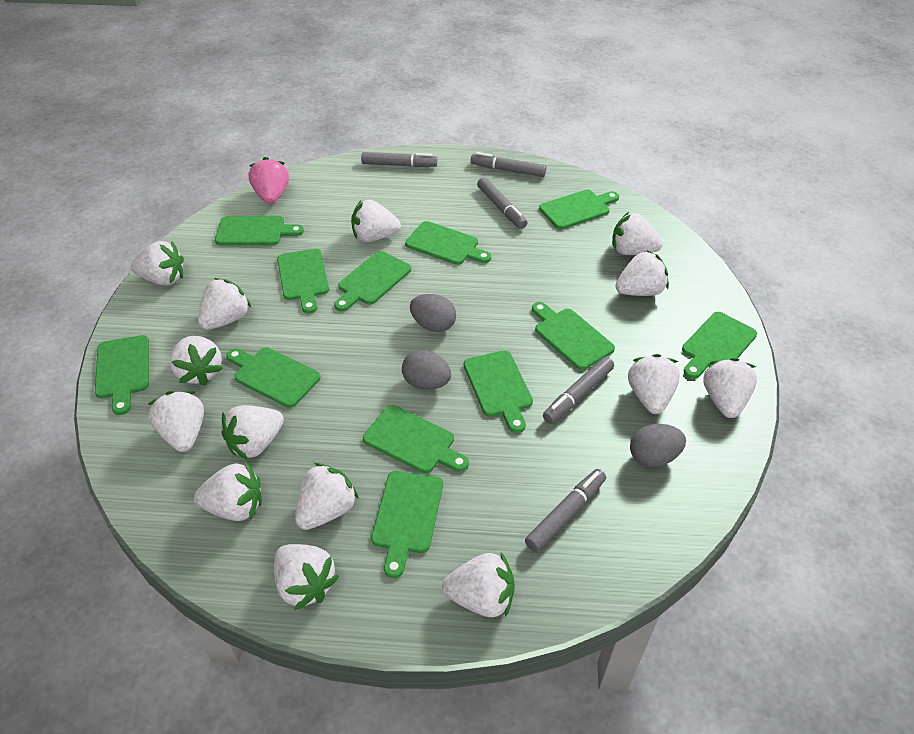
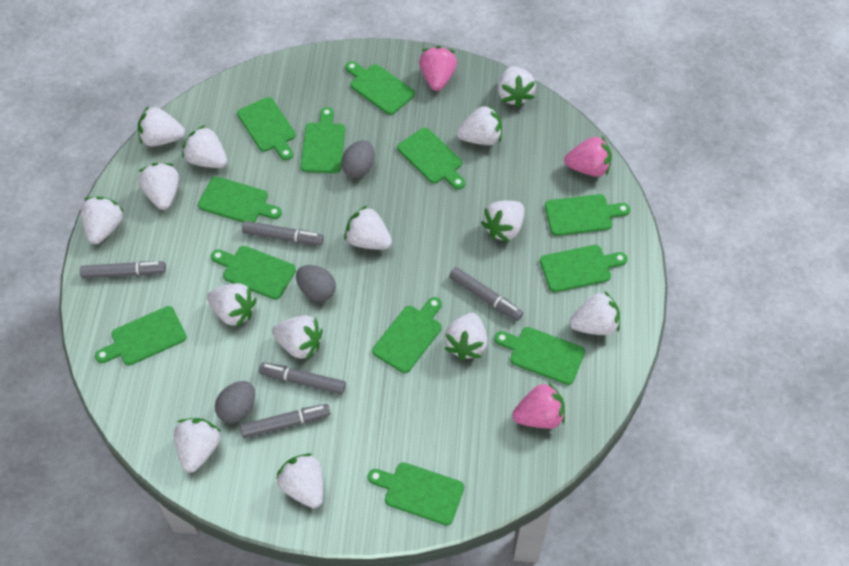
pink strawberry: 1 -> 3

